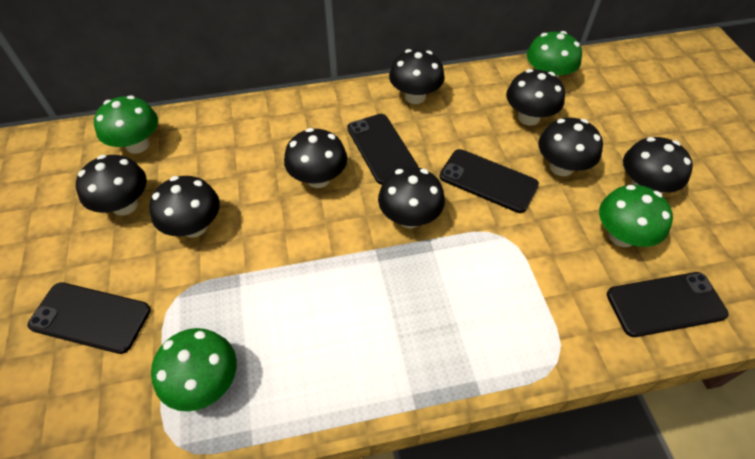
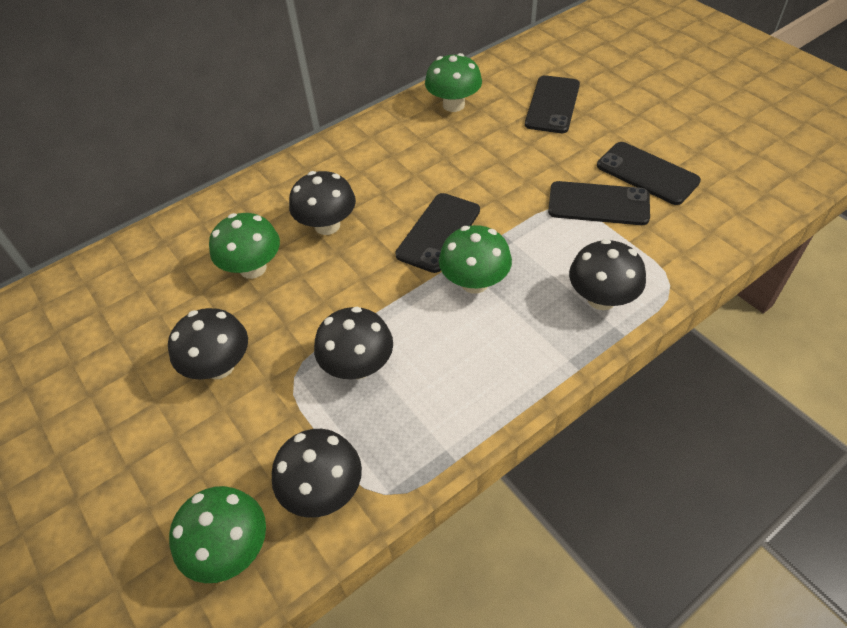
black mushroom: 8 -> 5

